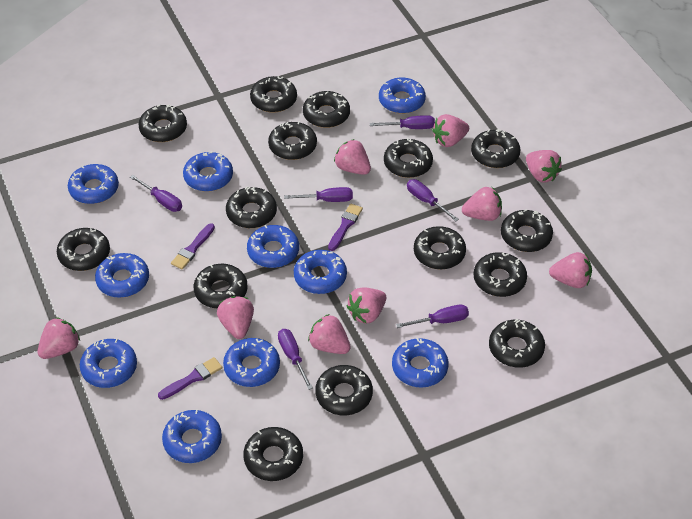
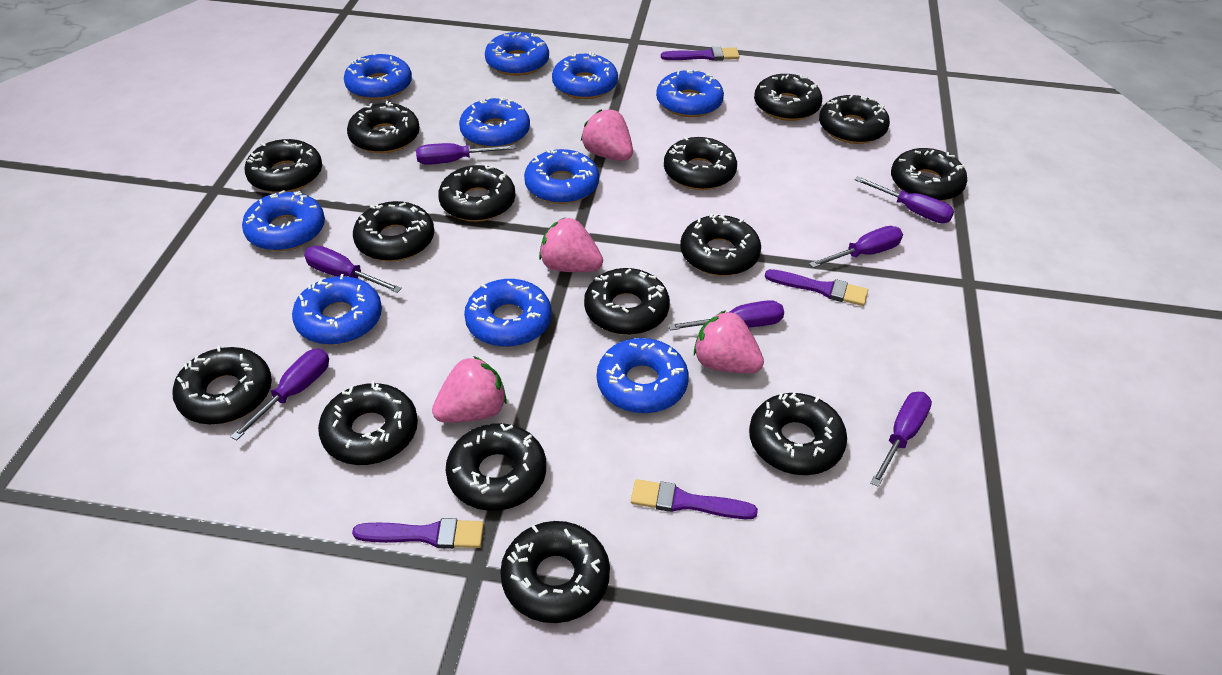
pink strawberry: 9 -> 4
purple brush: 3 -> 4
purple screwdriver: 6 -> 7

